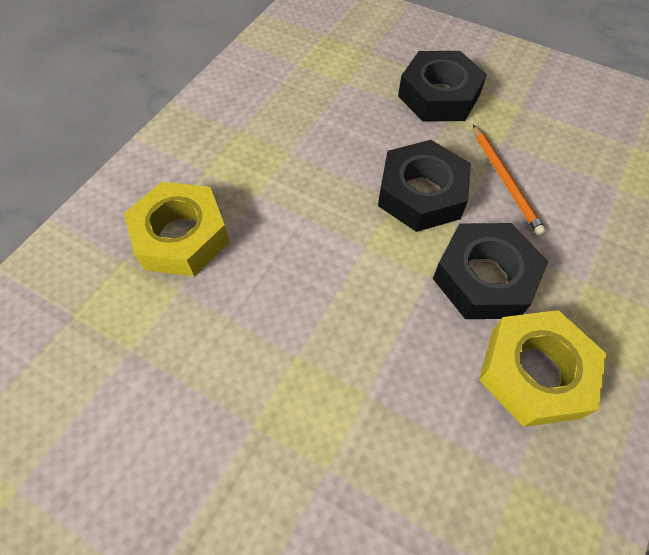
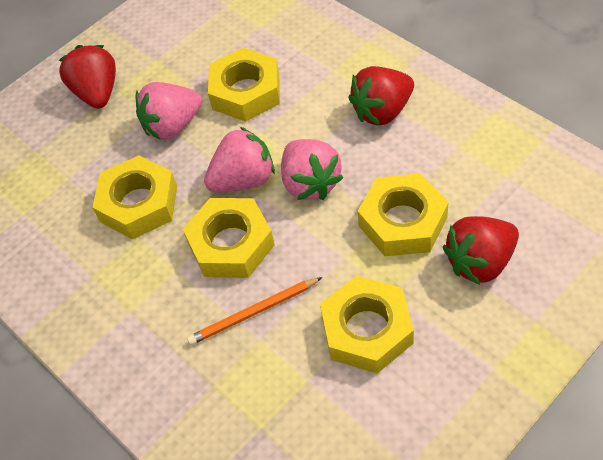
black nut: 3 -> 0
pink strawberry: 0 -> 3
red strawberry: 0 -> 3
yellow nut: 2 -> 5

